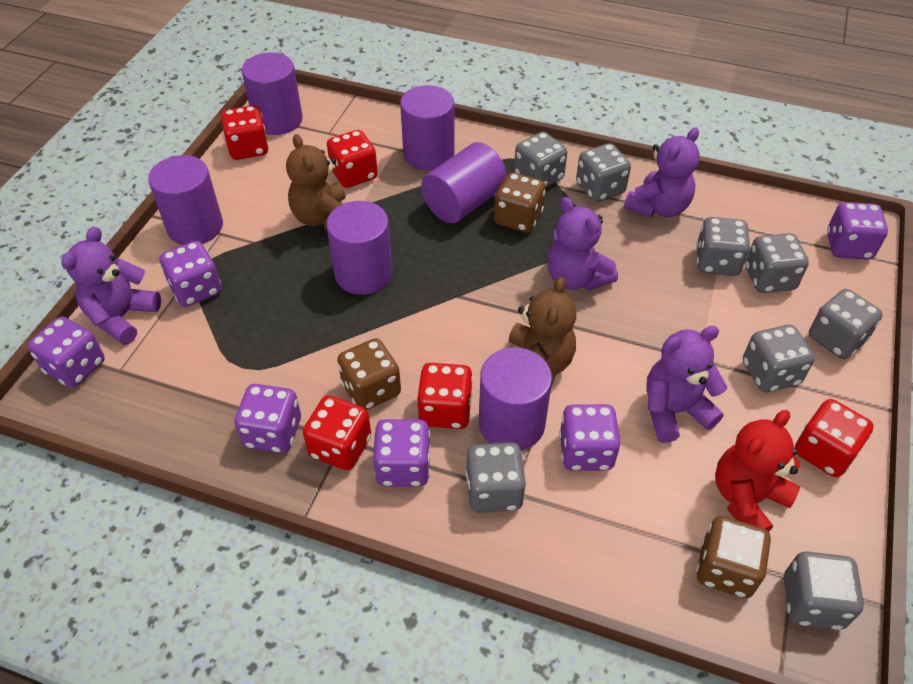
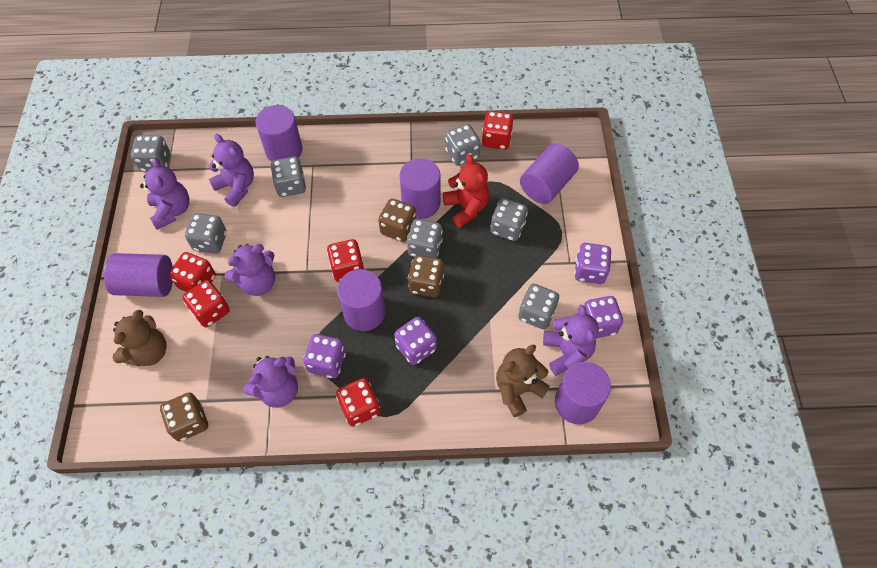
grey dice: 8 -> 7
purple dice: 6 -> 4
purple teddy bear: 4 -> 5

